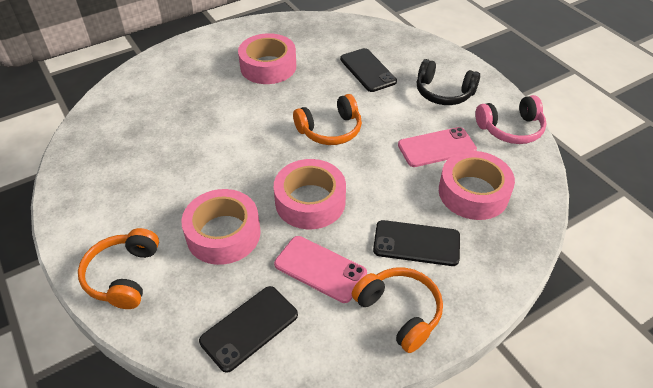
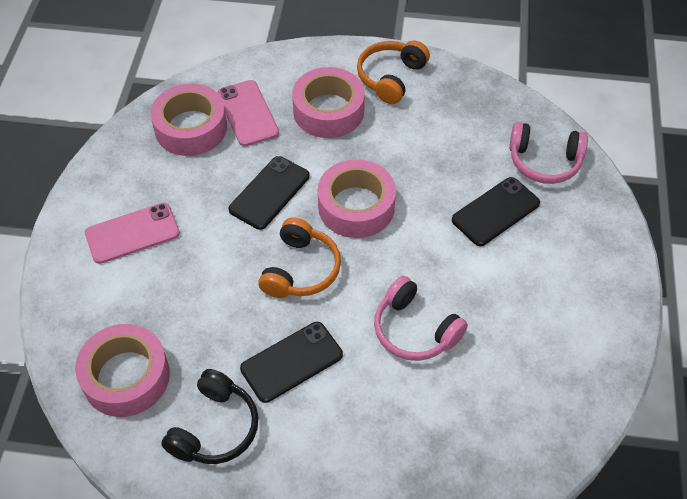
orange headphones: 3 -> 2
pink headphones: 1 -> 2

